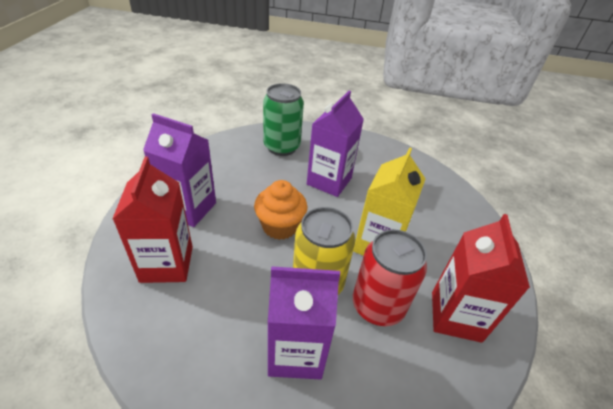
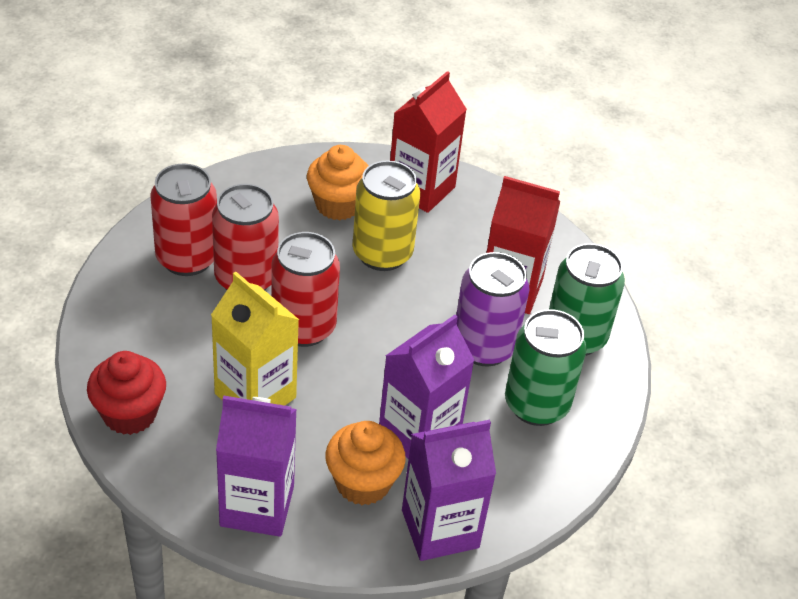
green can: 1 -> 2
orange cupcake: 1 -> 2
purple can: 0 -> 1
red can: 1 -> 3
red cupcake: 0 -> 1

